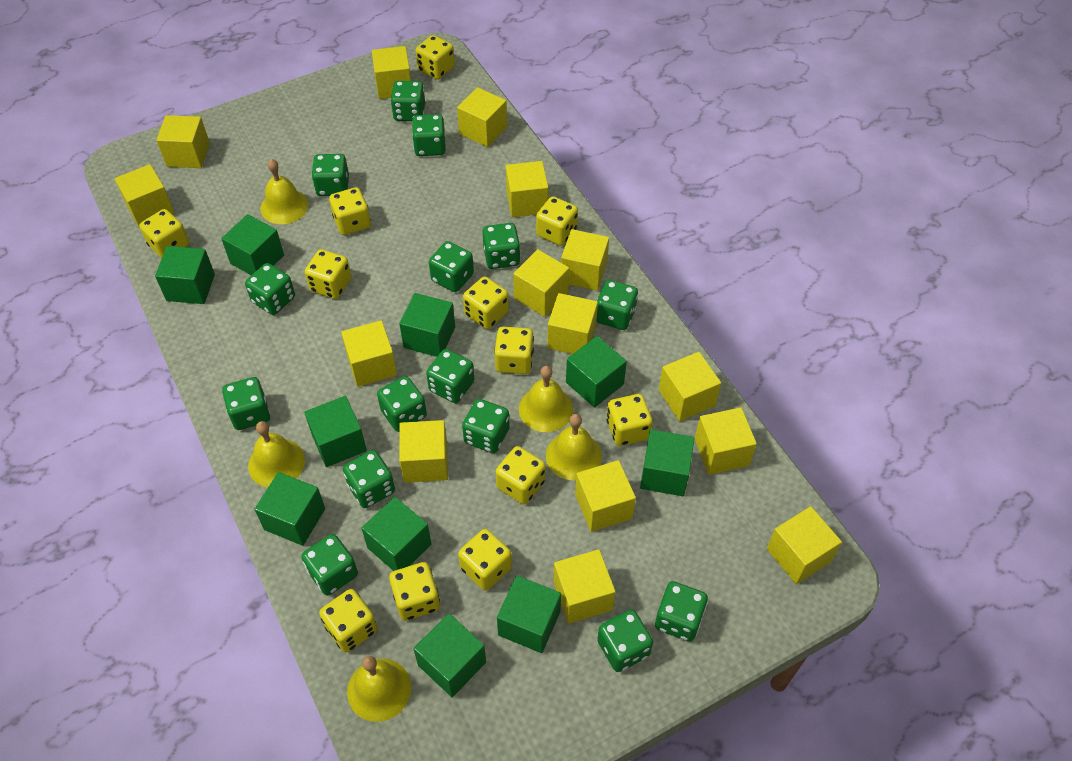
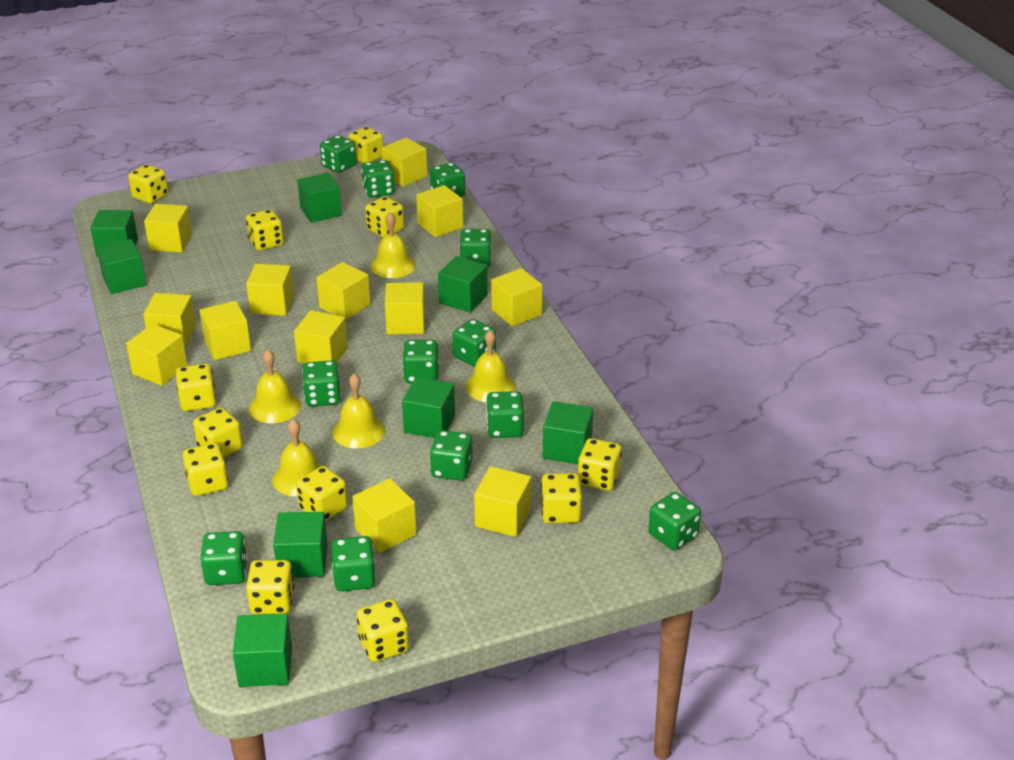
green cube: 10 -> 8
green dice: 15 -> 12
yellow cube: 15 -> 13

